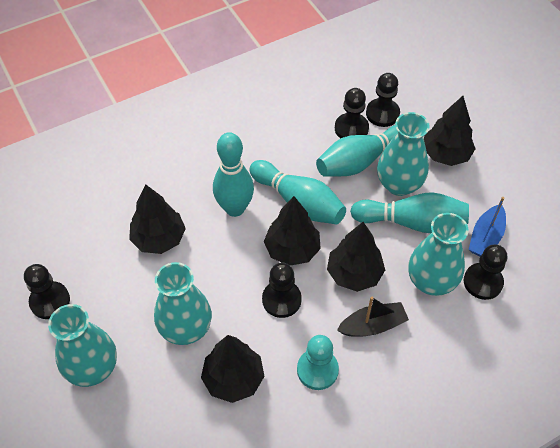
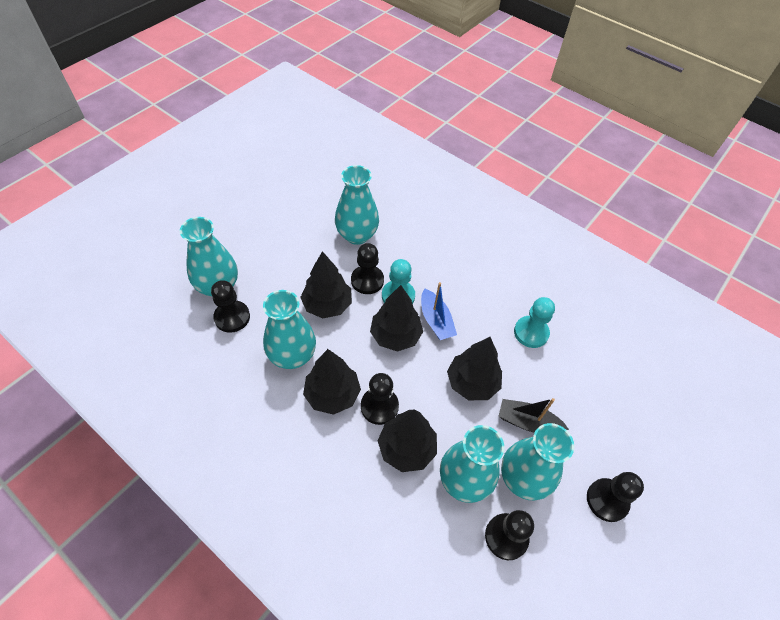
turquoise bowling pin: 4 -> 0
turquoise pawn: 1 -> 2
turquoise vase: 4 -> 5

